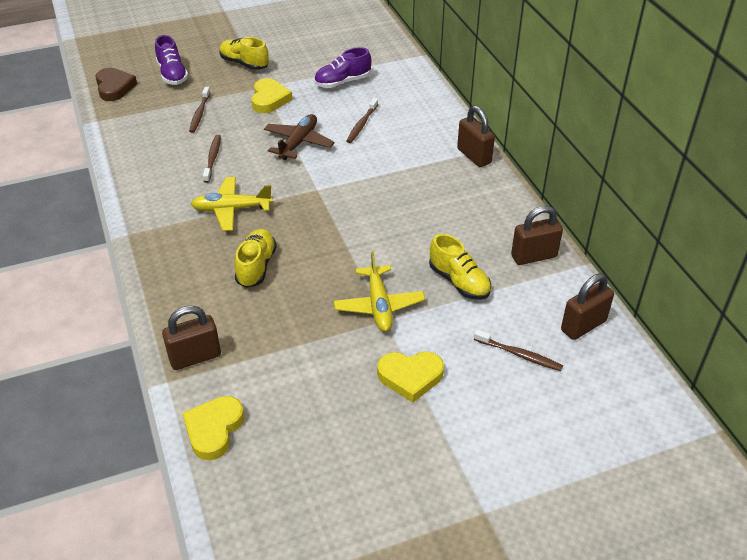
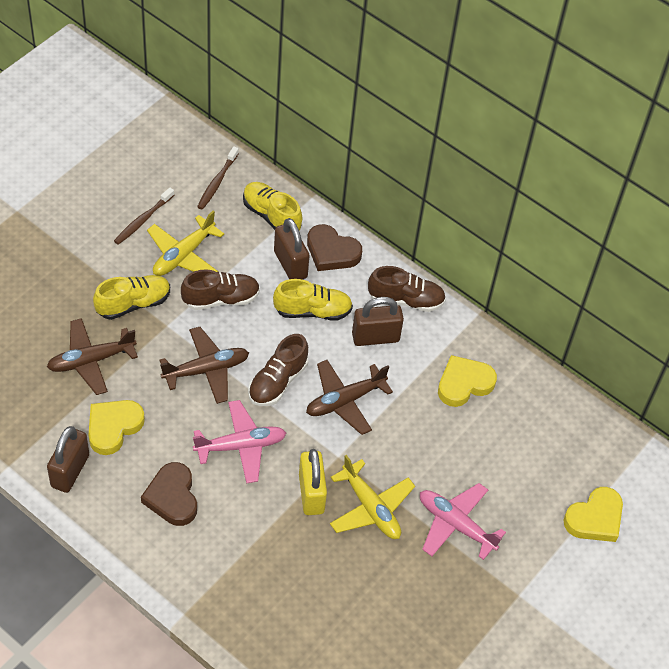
brown heart: 1 -> 2
brown padlock: 4 -> 3
brown plane: 1 -> 3
brown shoe: 0 -> 3
brown toothbrush: 4 -> 2
pink plane: 0 -> 2
purple shoe: 2 -> 0
yellow padlock: 0 -> 1

